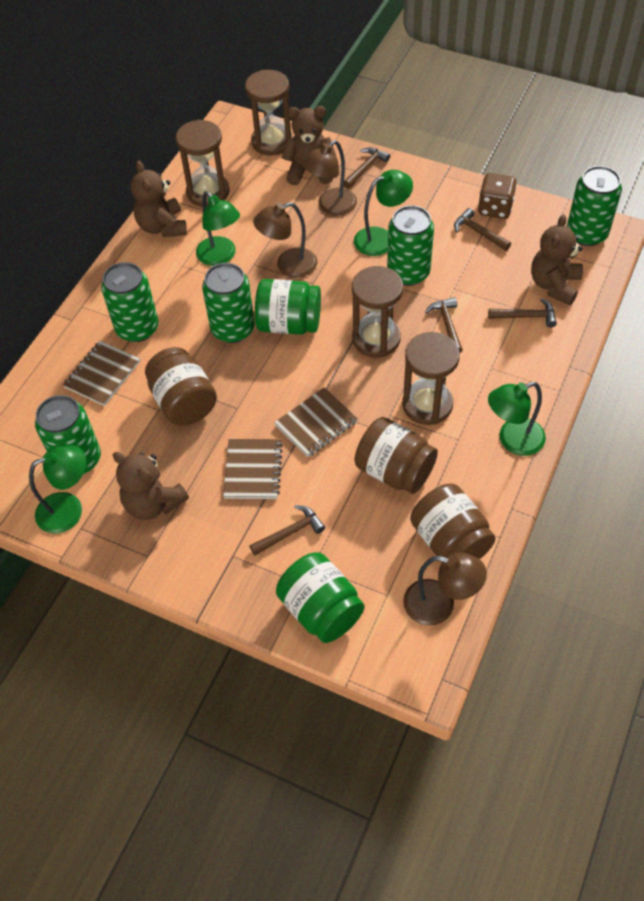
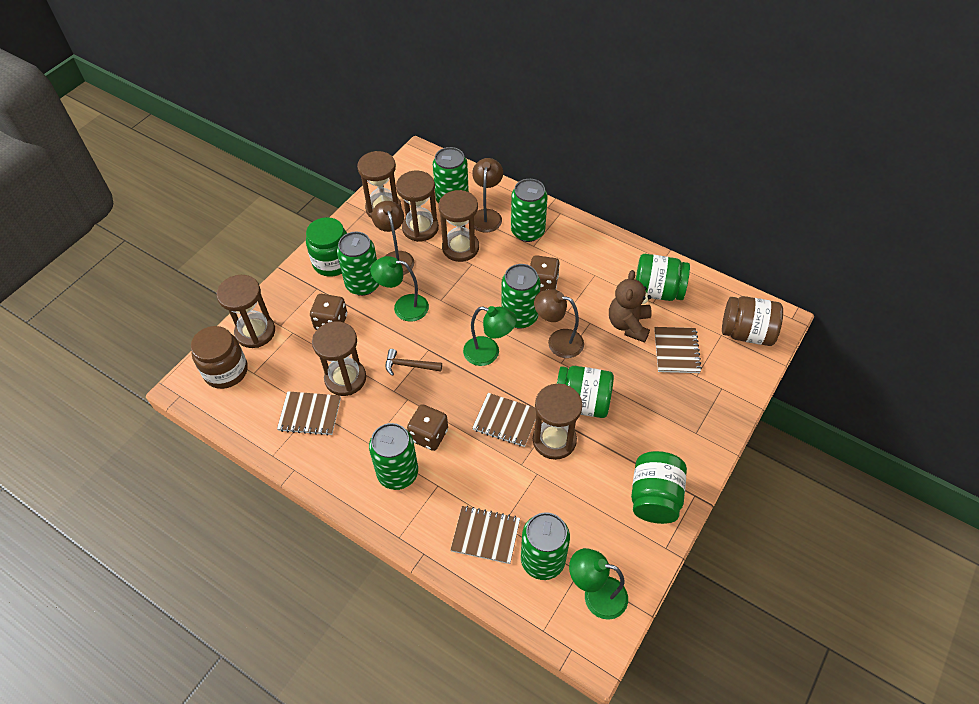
brown dice: 1 -> 3
brown hammer: 5 -> 1
brown hourglass: 4 -> 6
brown jar: 3 -> 2
brown notebook: 3 -> 4
brown teddy bear: 4 -> 1
green can: 5 -> 6
green jar: 2 -> 4
green lamp: 4 -> 3

